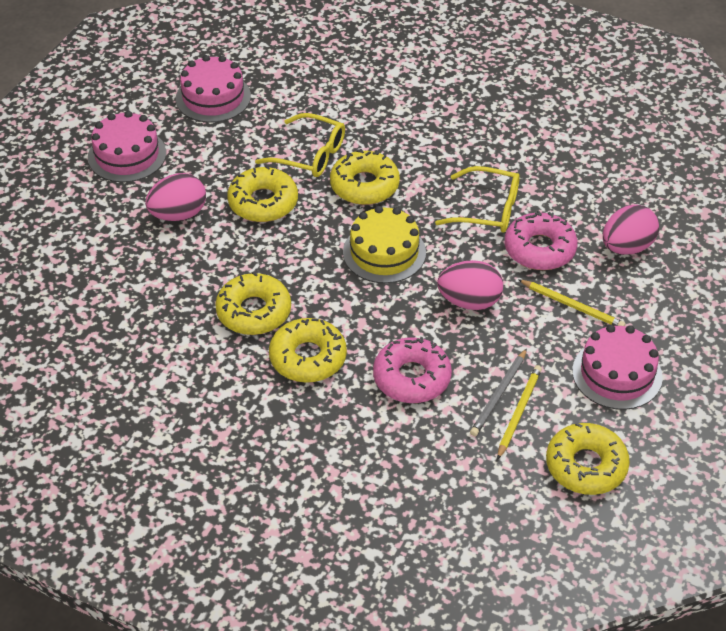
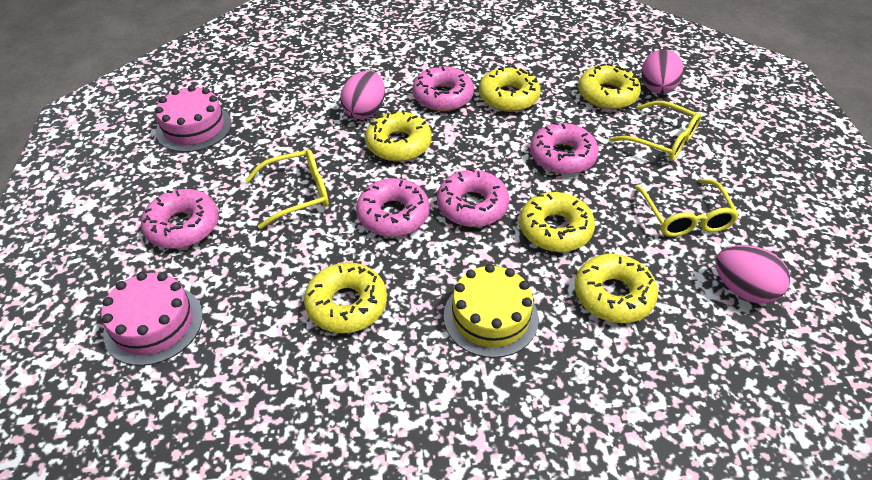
grey pencil: 1 -> 0
pink cake: 3 -> 2
pink donut: 2 -> 5
yellow donut: 5 -> 6
yellow glasses: 2 -> 3
yellow pencil: 2 -> 0

